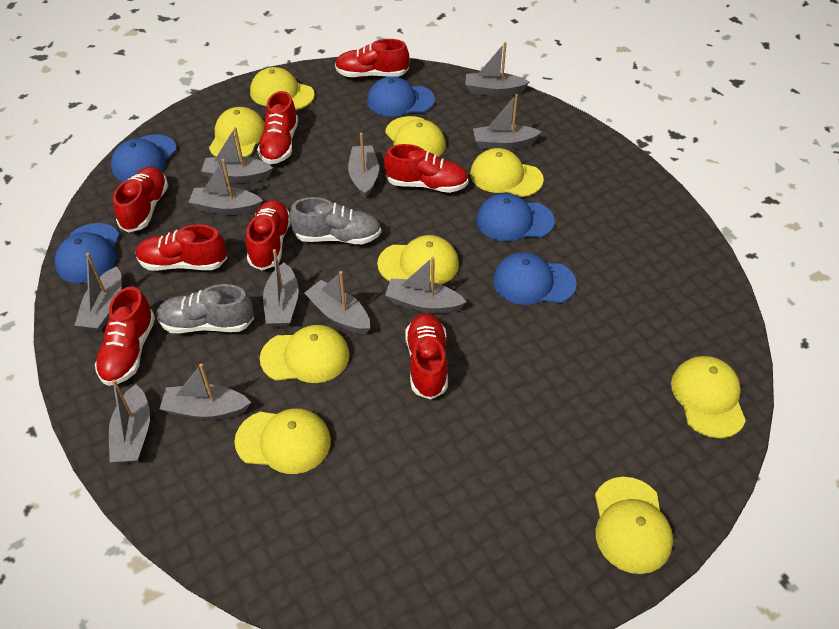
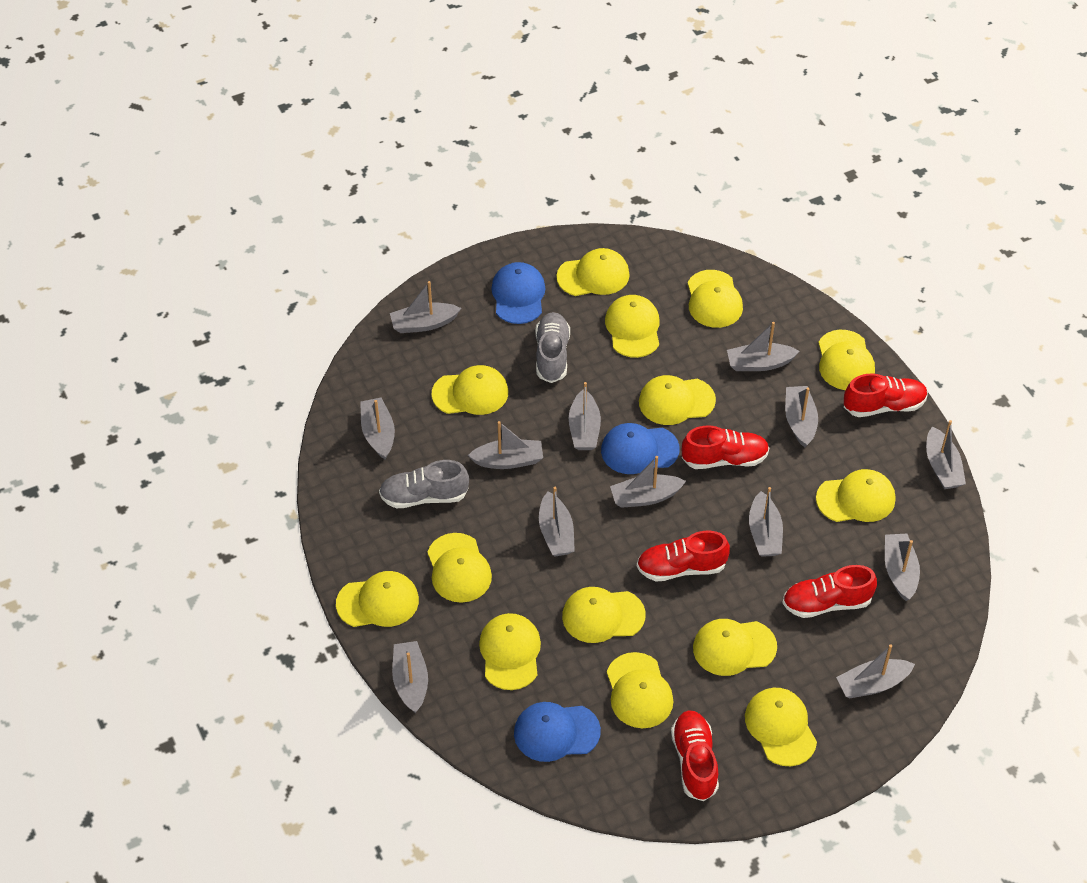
blue cap: 5 -> 3
grey boat: 11 -> 13
red shoe: 8 -> 5
yellow cap: 9 -> 14

